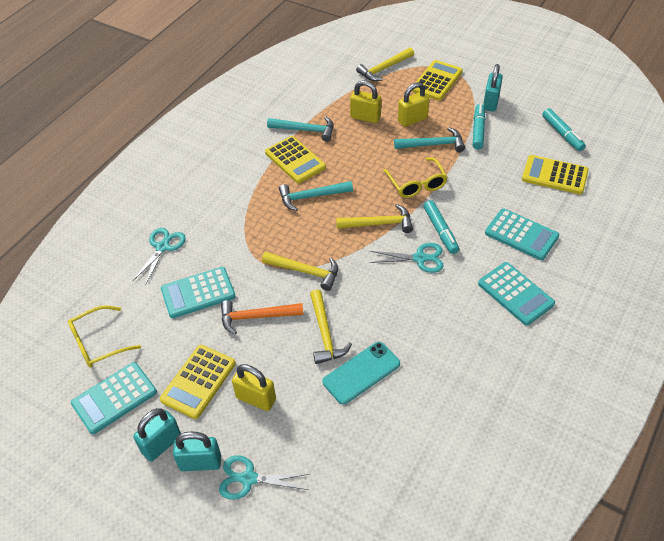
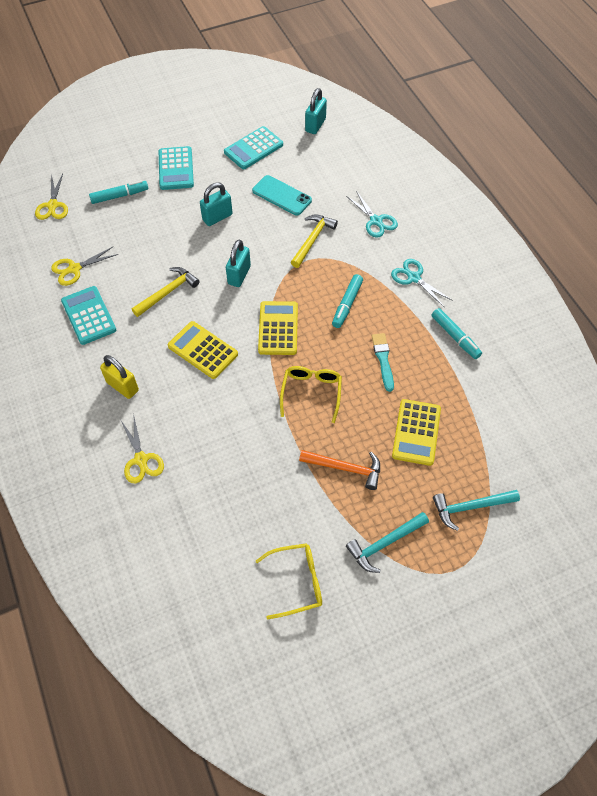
turquoise brush: 0 -> 1
turquoise calculator: 4 -> 3
turquoise hammer: 3 -> 2
turquoise scissors: 3 -> 2
yellow calculator: 4 -> 3
yellow hammer: 4 -> 2
yellow padlock: 3 -> 1
yellow scissors: 0 -> 3

